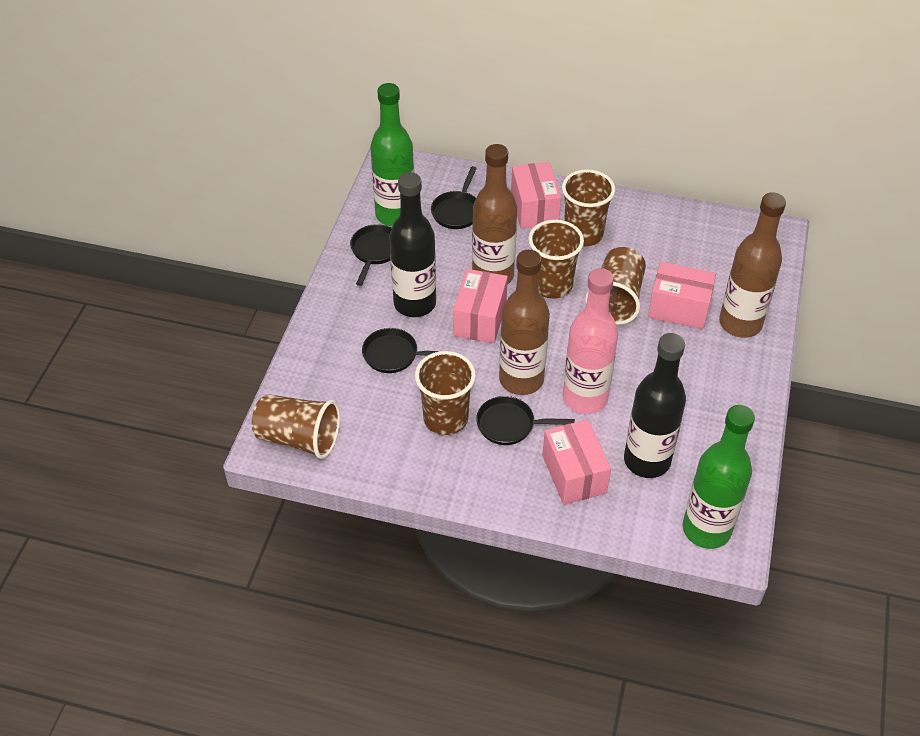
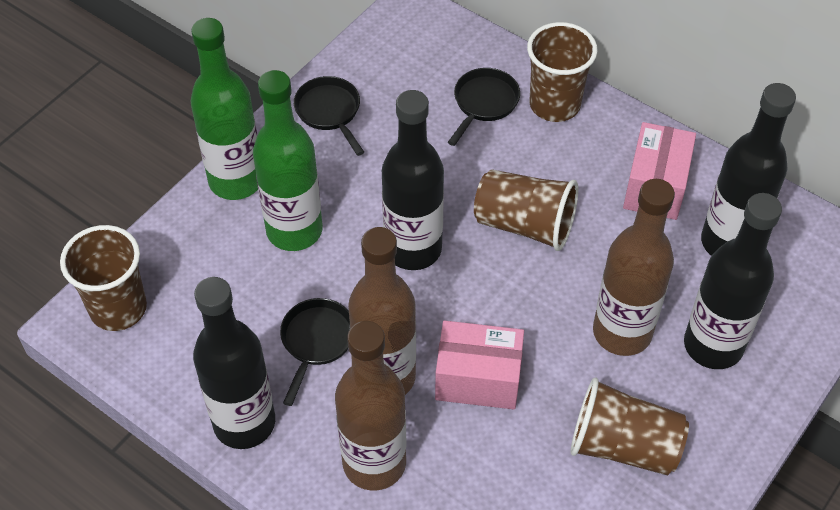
black bottle: 2 -> 4
black pan: 4 -> 3
brown cup: 5 -> 4
pink bottle: 1 -> 0
pink box: 4 -> 2

